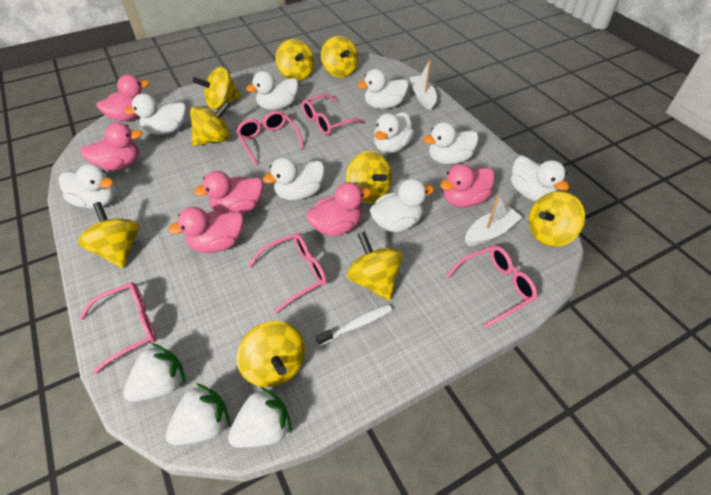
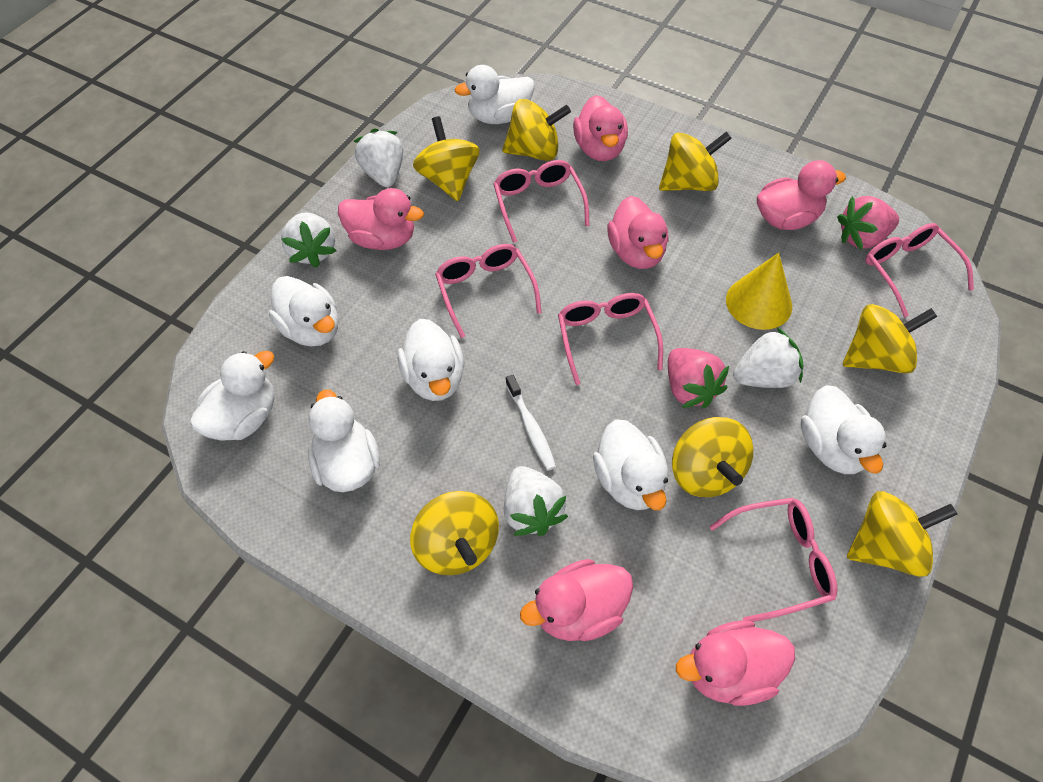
pink strawberry: 0 -> 2
white boat: 2 -> 0
white duck: 9 -> 7
white strawberry: 3 -> 4
yellow cone: 0 -> 1
yellow spinning top: 9 -> 7

